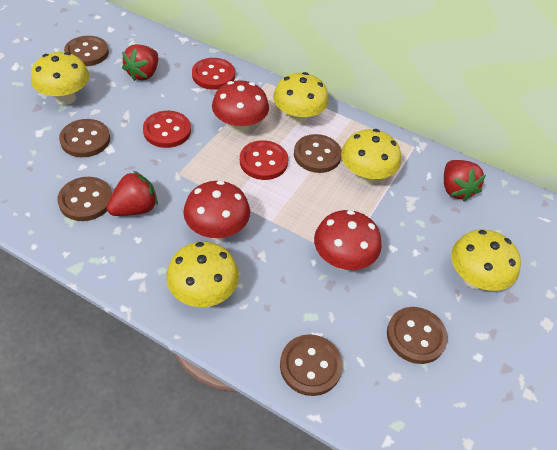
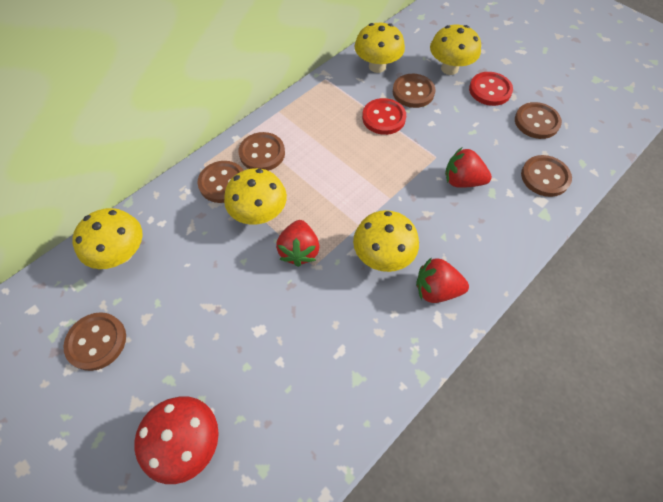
red button: 3 -> 2
red mushroom: 3 -> 1

